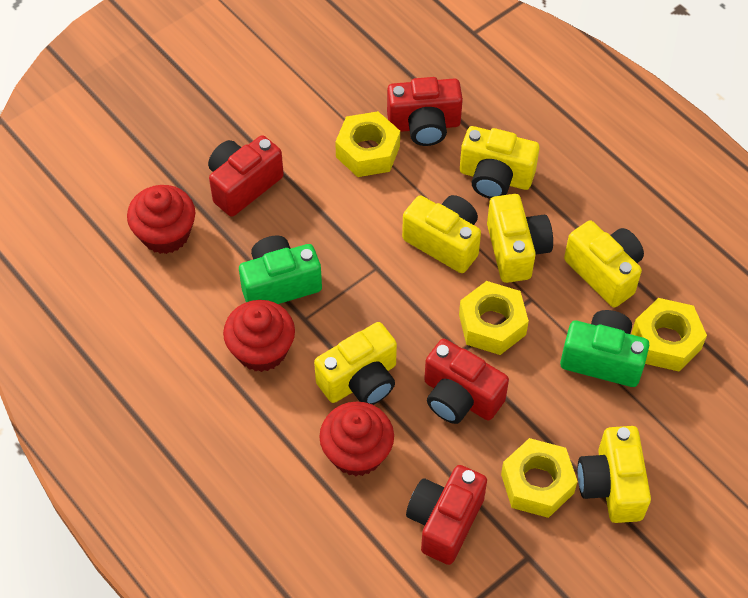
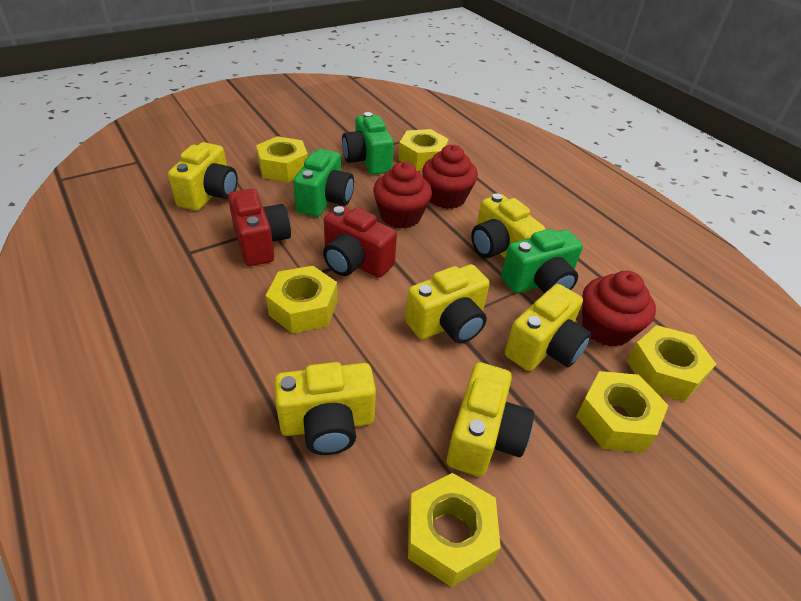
green camera: 2 -> 3
red camera: 4 -> 2
yellow nut: 4 -> 6

